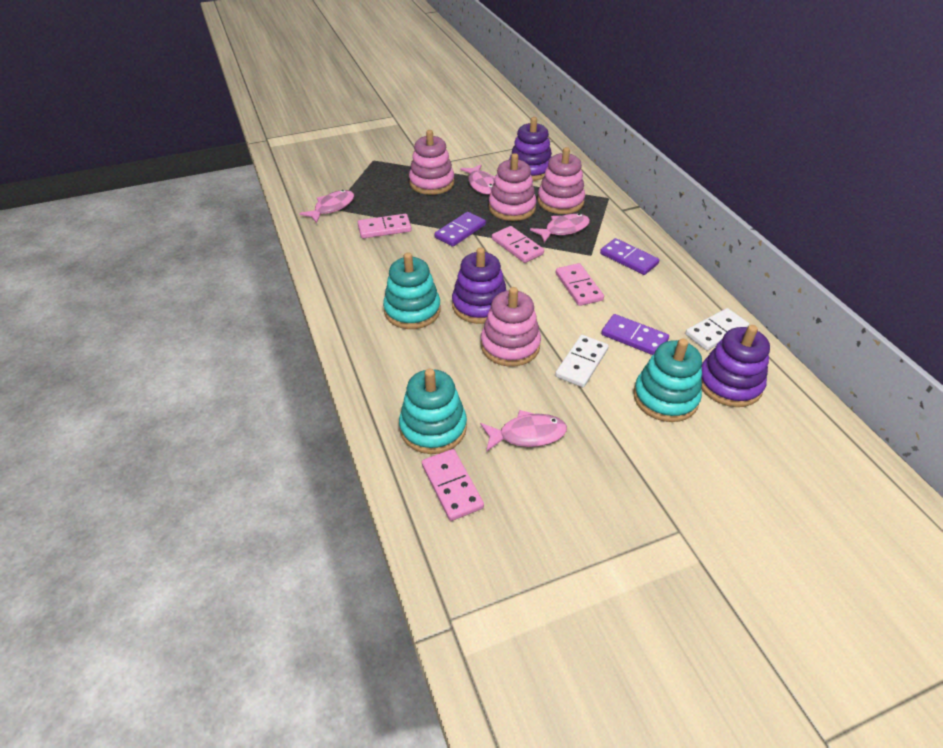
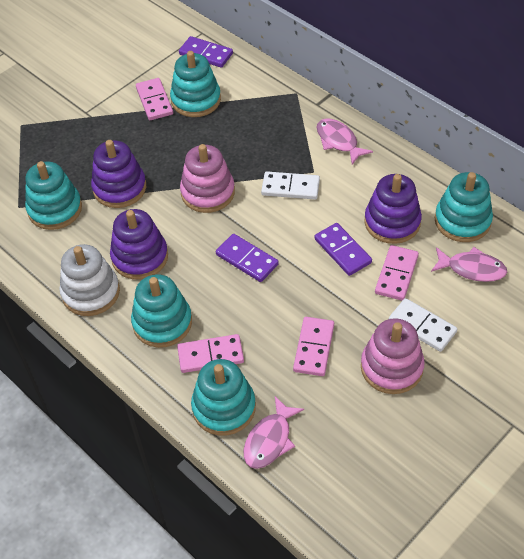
pink fish: 4 -> 3
pink stacking toy: 4 -> 2
turquoise stacking toy: 3 -> 5
white stacking toy: 0 -> 1

